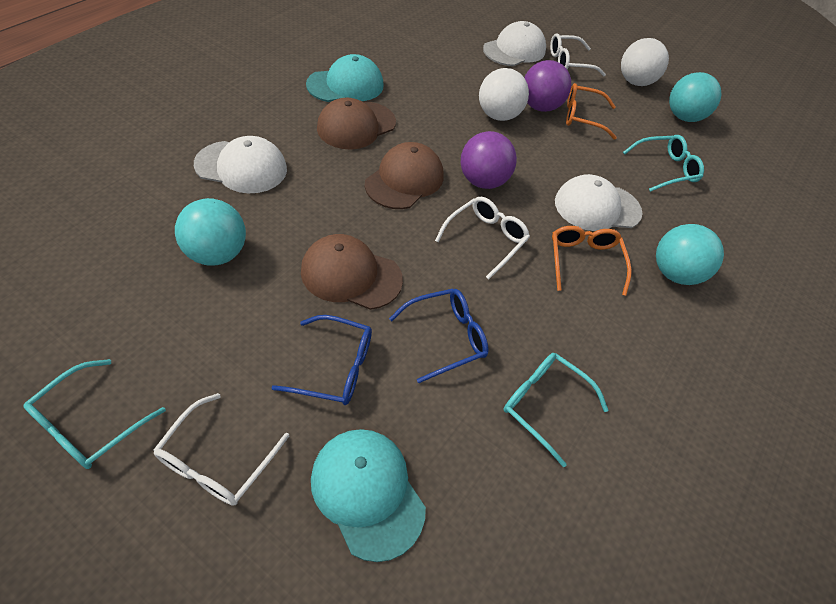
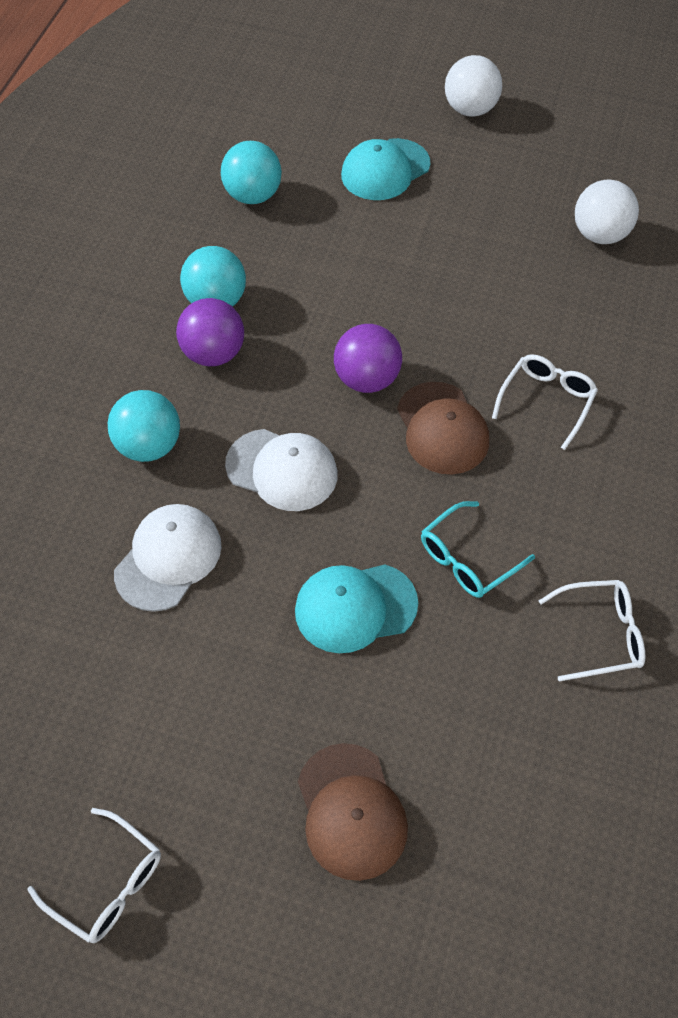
blue glasses: 2 -> 0
brown cap: 3 -> 2
orange glasses: 2 -> 0
turquoise glasses: 3 -> 1
white cap: 3 -> 2

